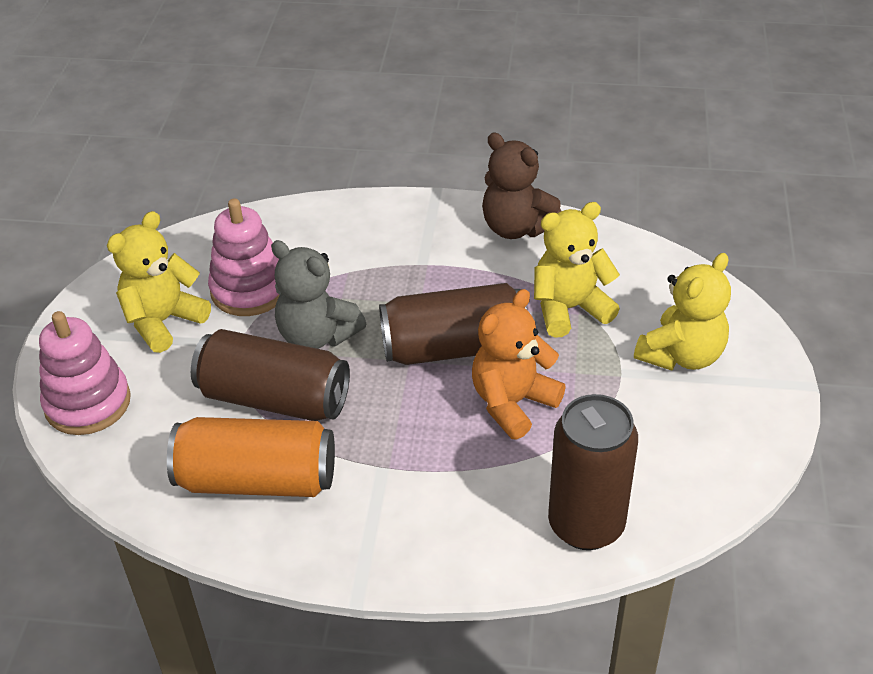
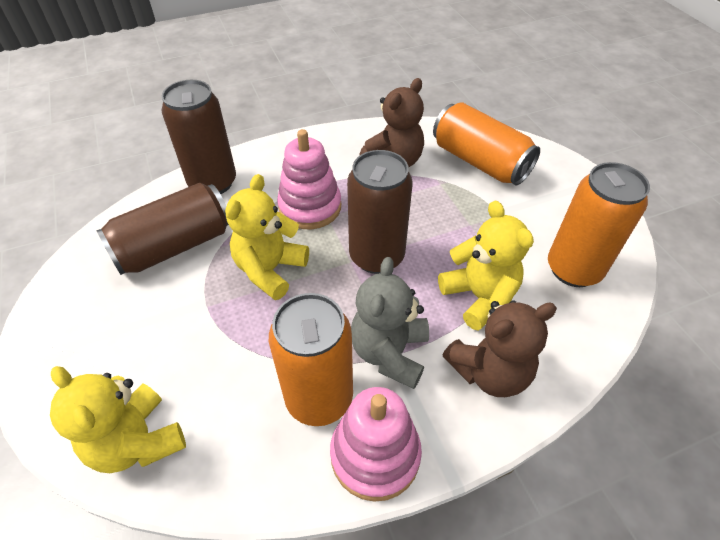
brown teddy bear: 1 -> 2
orange can: 1 -> 3
orange teddy bear: 1 -> 0

